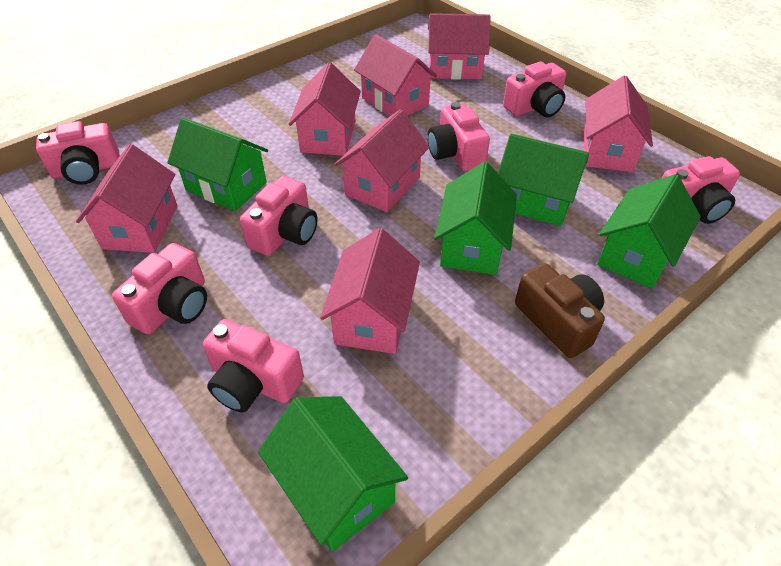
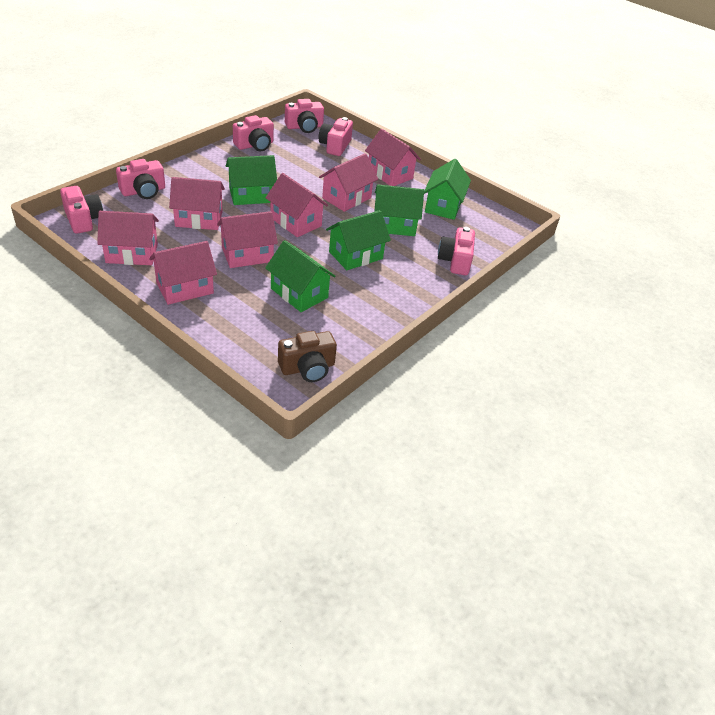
pink camera: 7 -> 6

